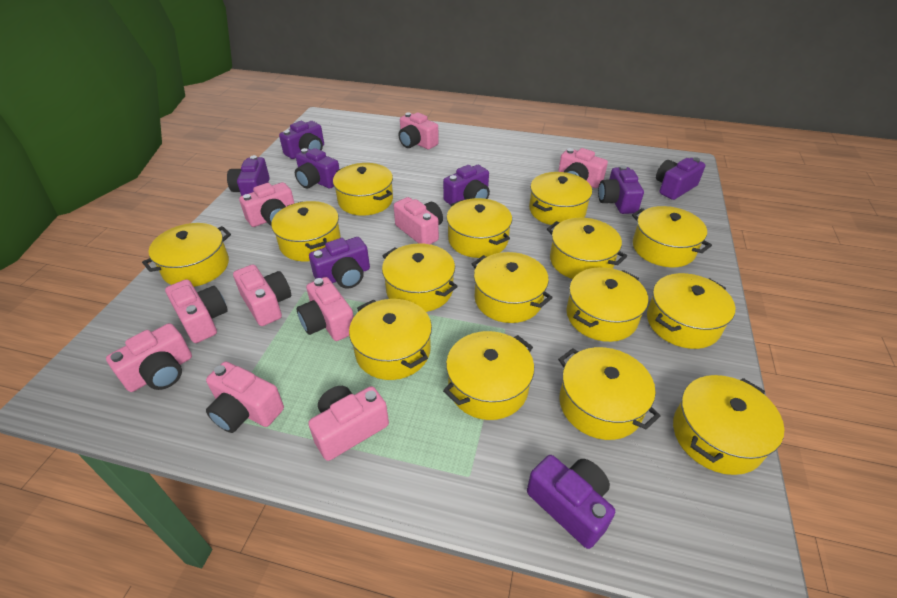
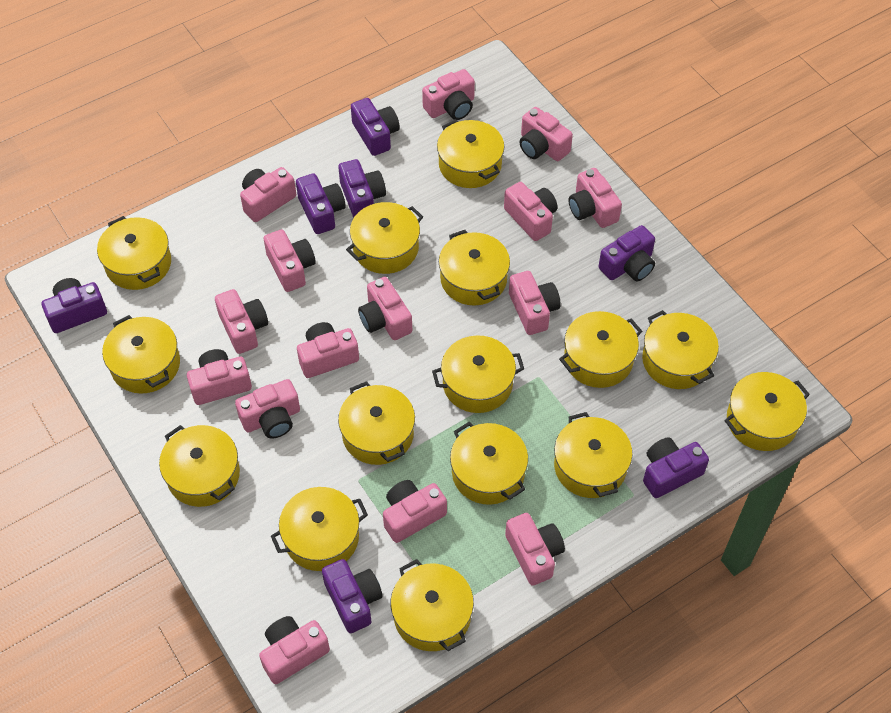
pink camera: 10 -> 15
purple camera: 8 -> 7

